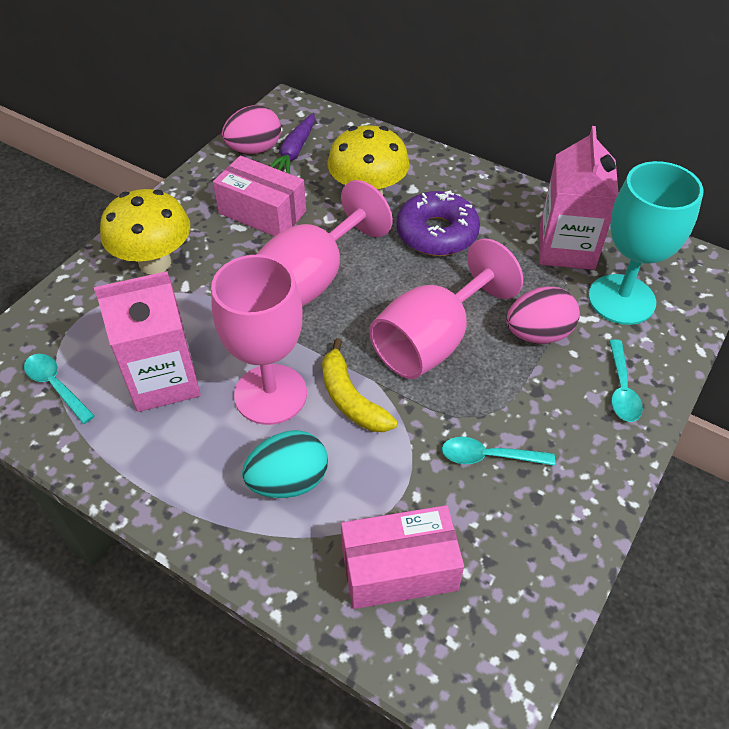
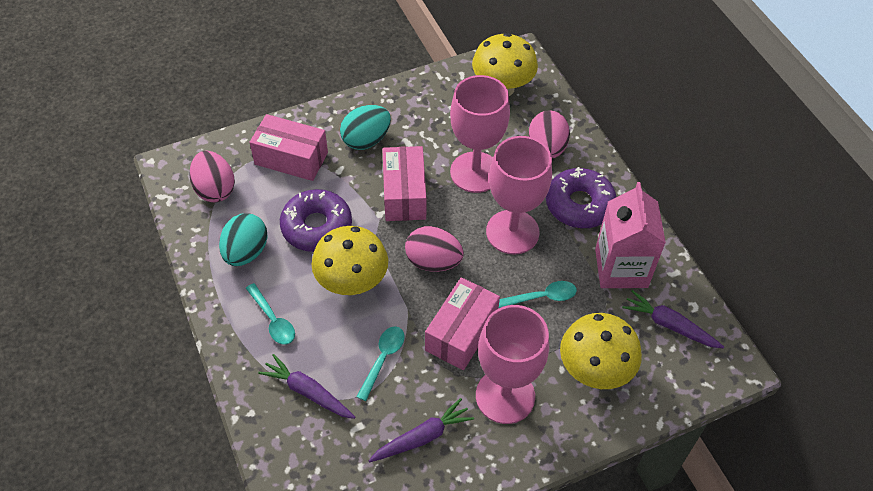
pink box: 2 -> 3
pink carton: 2 -> 1
pink egg: 2 -> 3
purple carrot: 1 -> 3
purple donut: 1 -> 2
turquoise egg: 1 -> 2
turquoise goblet: 1 -> 0
yellow banana: 1 -> 0
yellow mushroom: 2 -> 3

